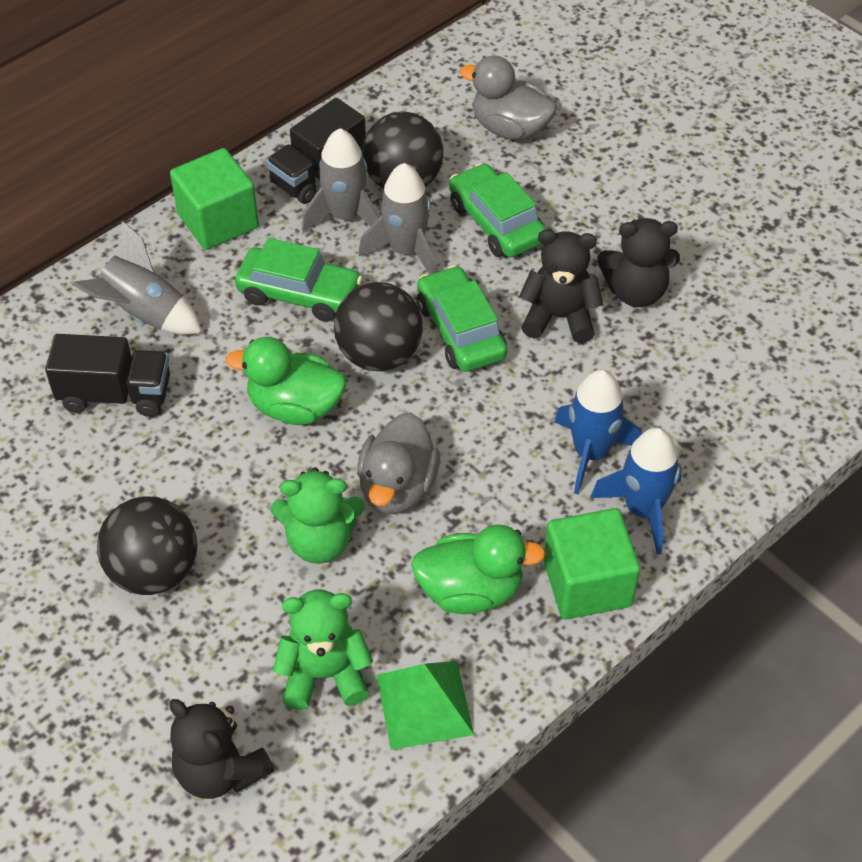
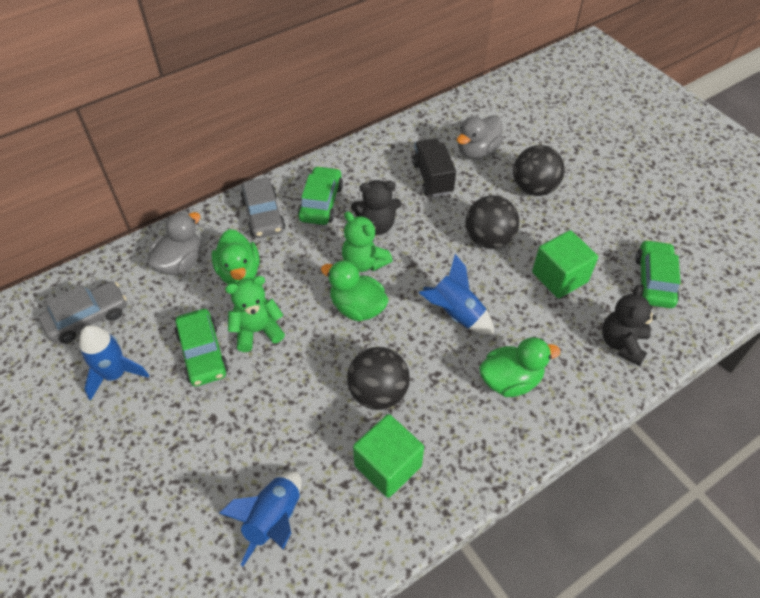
black teddy bear: 3 -> 2
black truck: 2 -> 1
blue rocket: 2 -> 3
green duck: 2 -> 3
green pyramid: 1 -> 0
grey car: 0 -> 2
grey rocket: 3 -> 0

